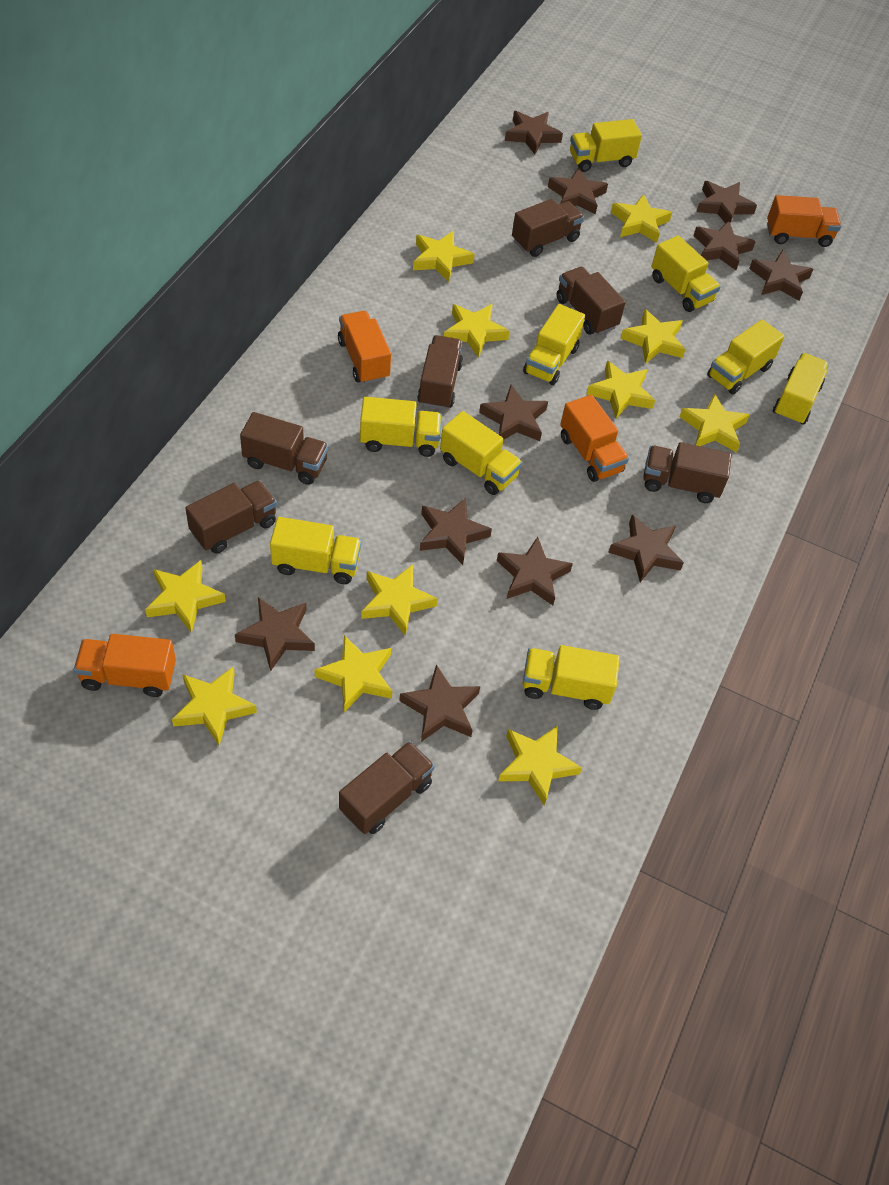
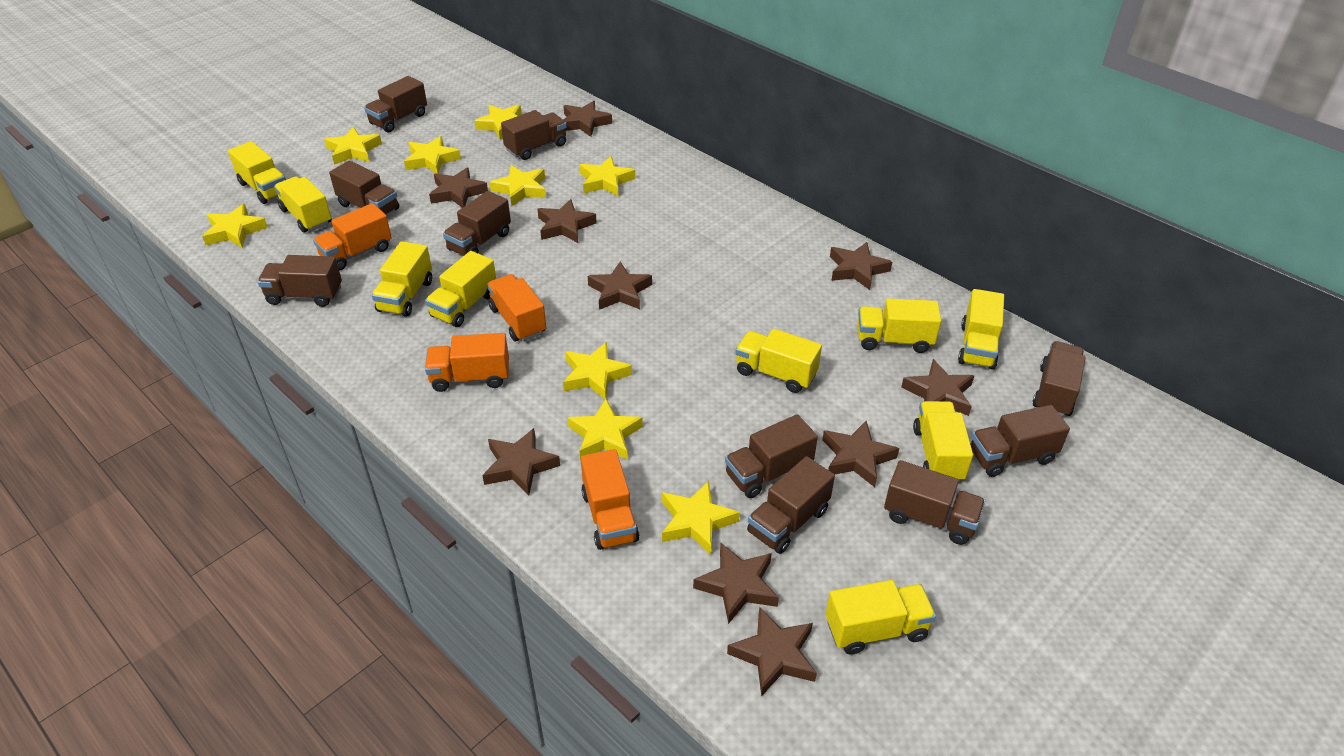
brown star: 11 -> 10
brown truck: 7 -> 10
yellow star: 11 -> 9

